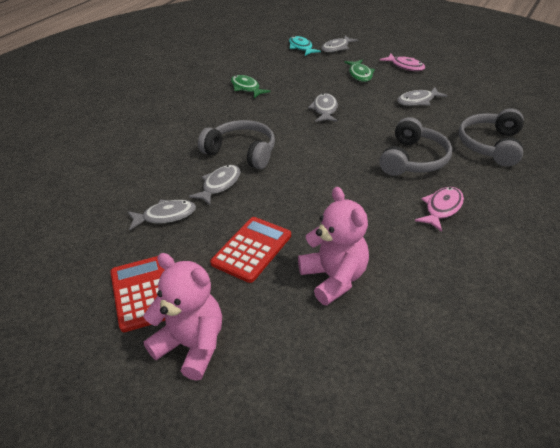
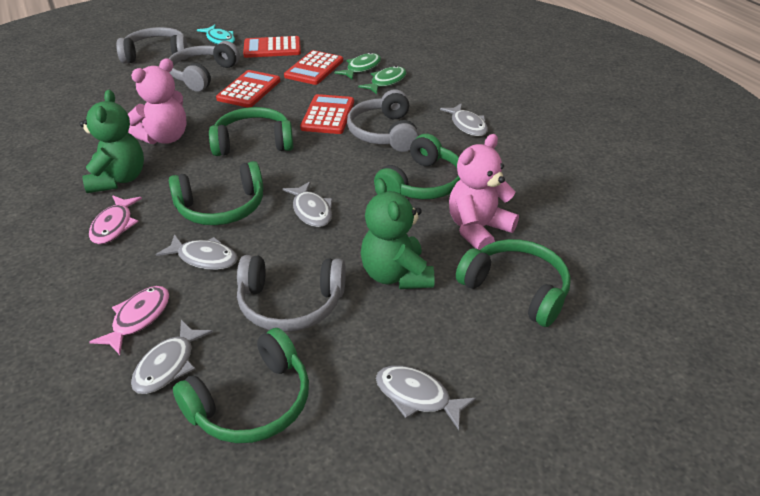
green headphones: 0 -> 5
green teddy bear: 0 -> 2
grey headphones: 3 -> 4
red calculator: 2 -> 4

